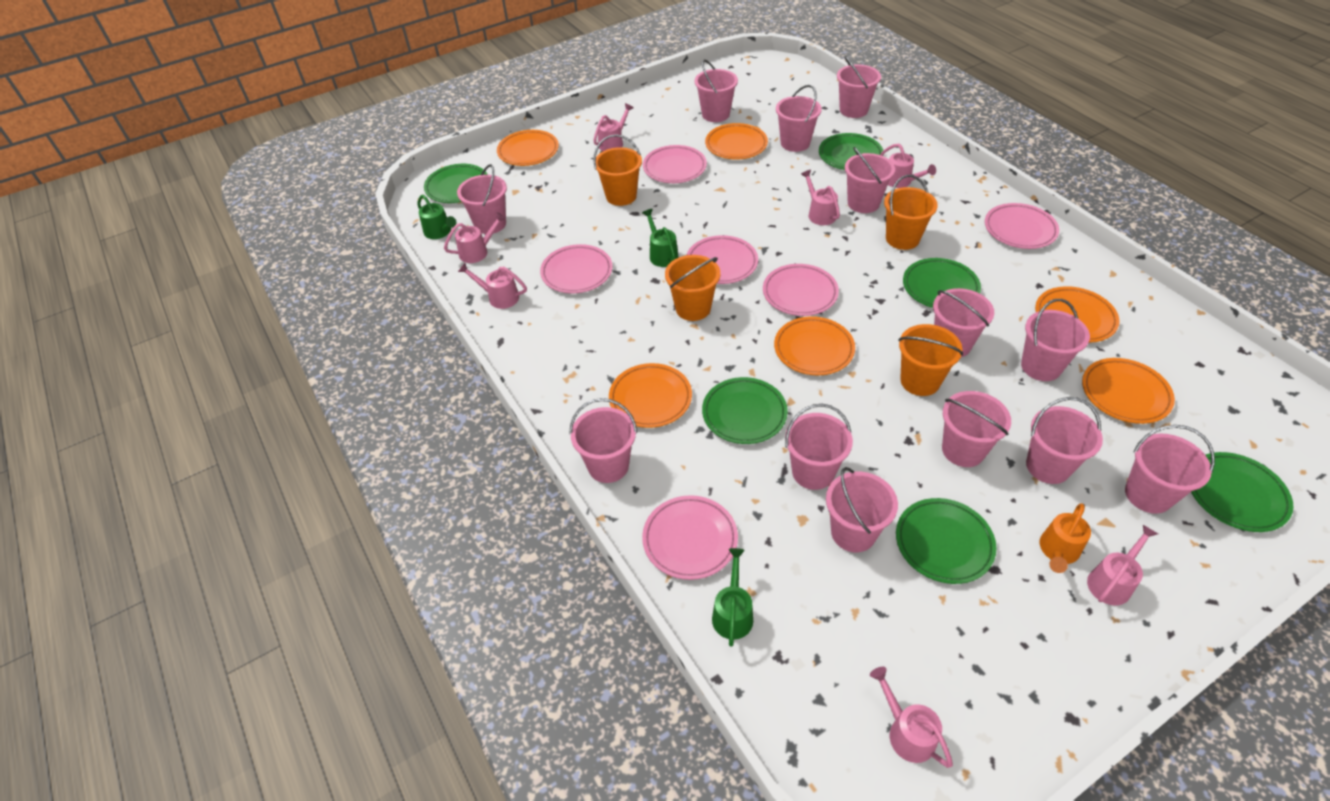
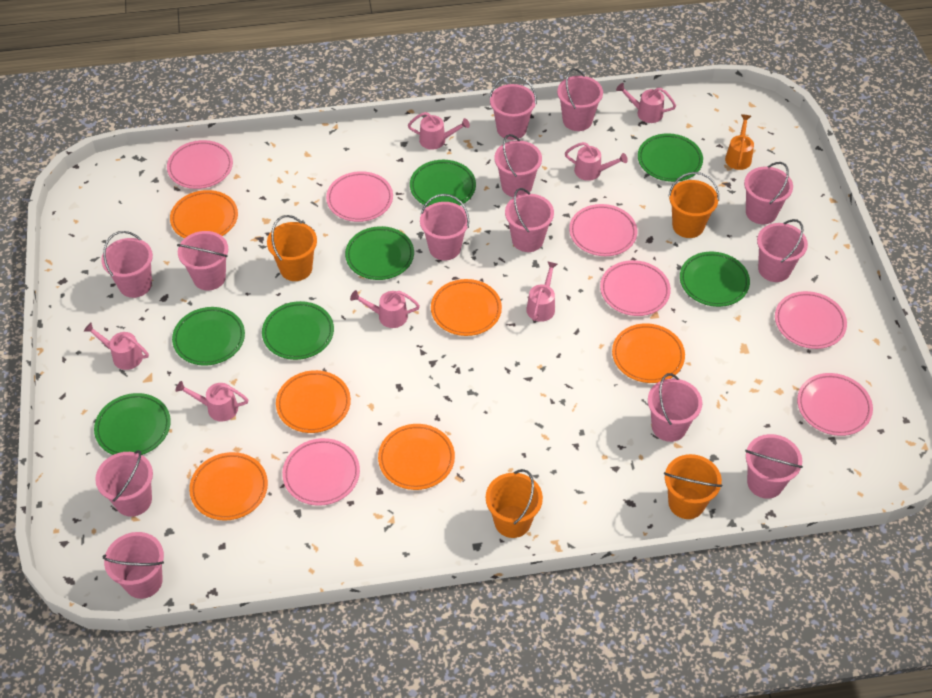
green plate: 6 -> 7
green watering can: 3 -> 0
pink plate: 6 -> 7

